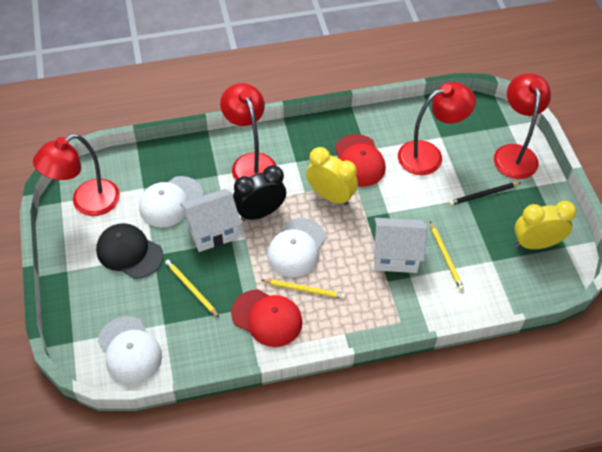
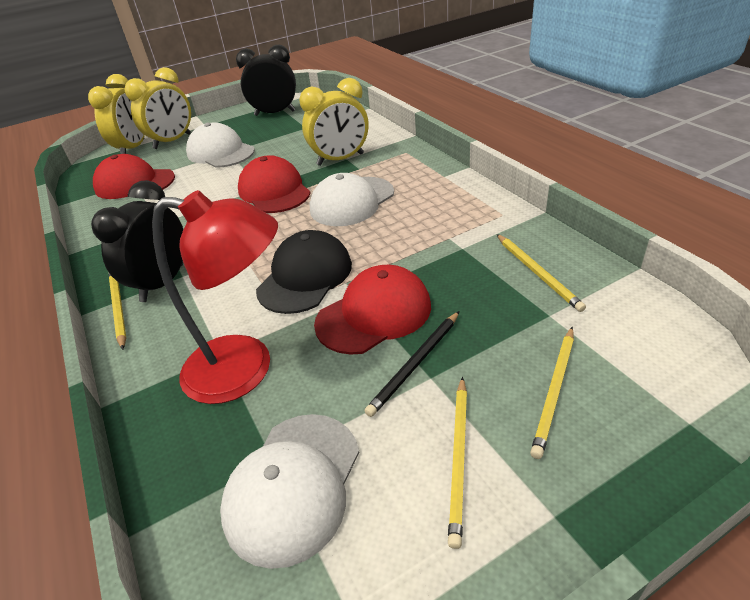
black clock: 1 -> 2
red cap: 2 -> 3
red lamp: 4 -> 1
white house: 2 -> 0
yellow clock: 2 -> 3
yellow pencil: 3 -> 4

